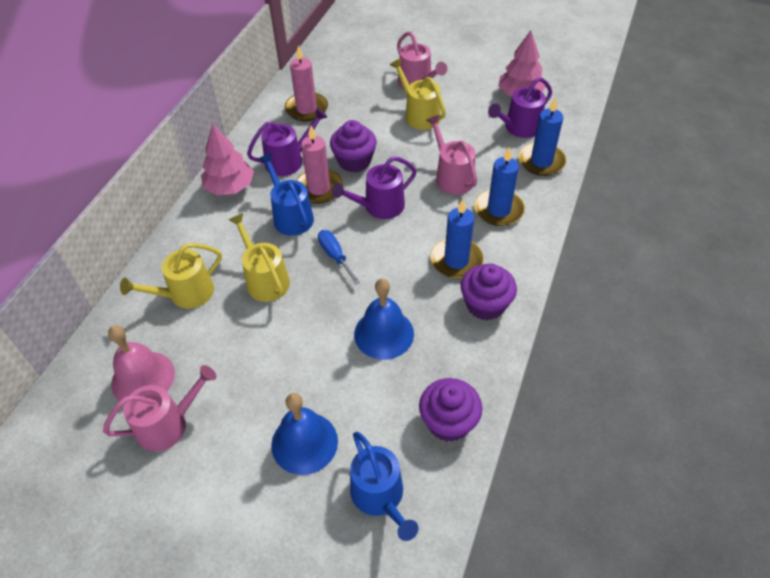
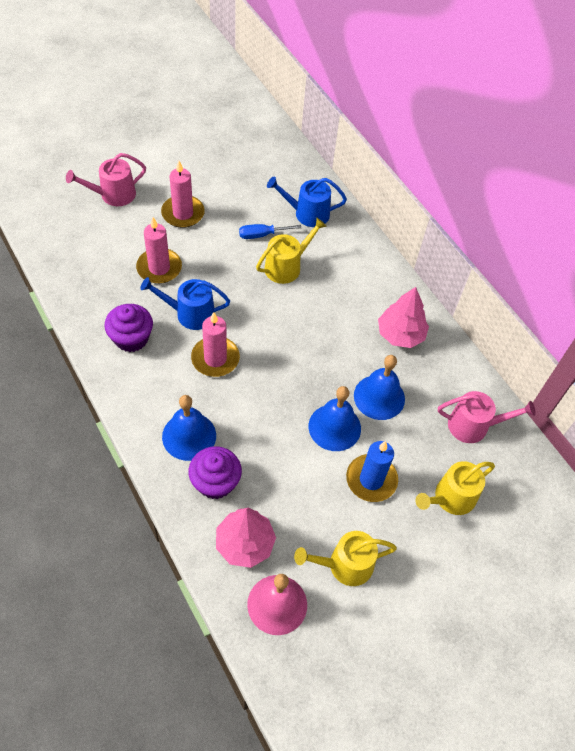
blue bell: 2 -> 3
blue candle: 3 -> 1
pink candle: 2 -> 3
pink watering can: 3 -> 2
purple cupcake: 3 -> 2
purple watering can: 3 -> 0

